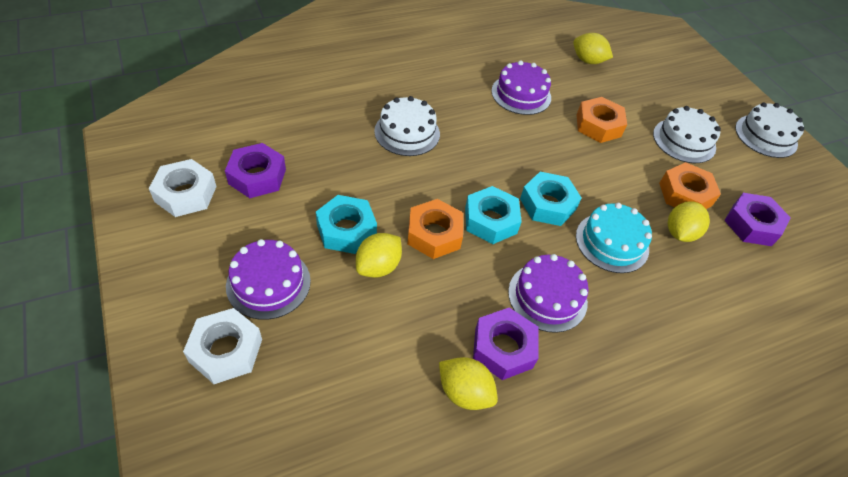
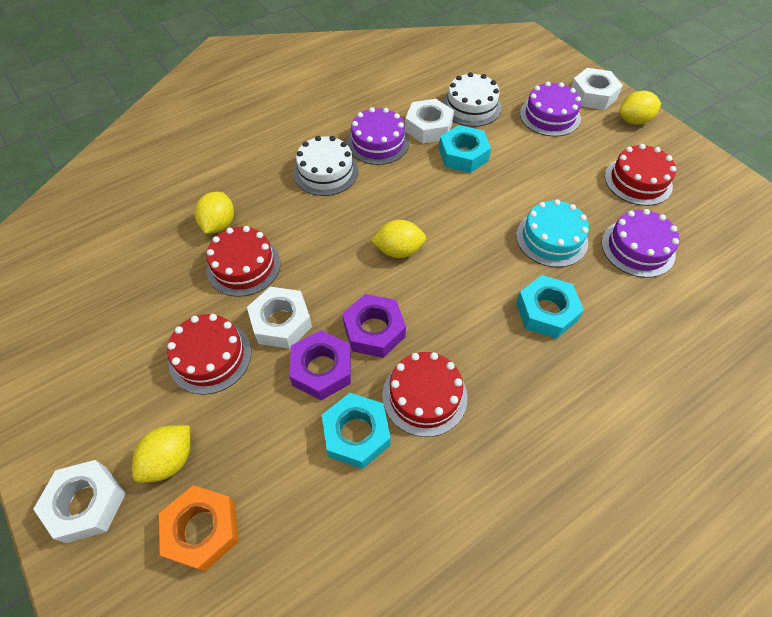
orange nut: 3 -> 1
purple nut: 3 -> 2
red cake: 0 -> 4
white cake: 3 -> 2
white nut: 2 -> 4

